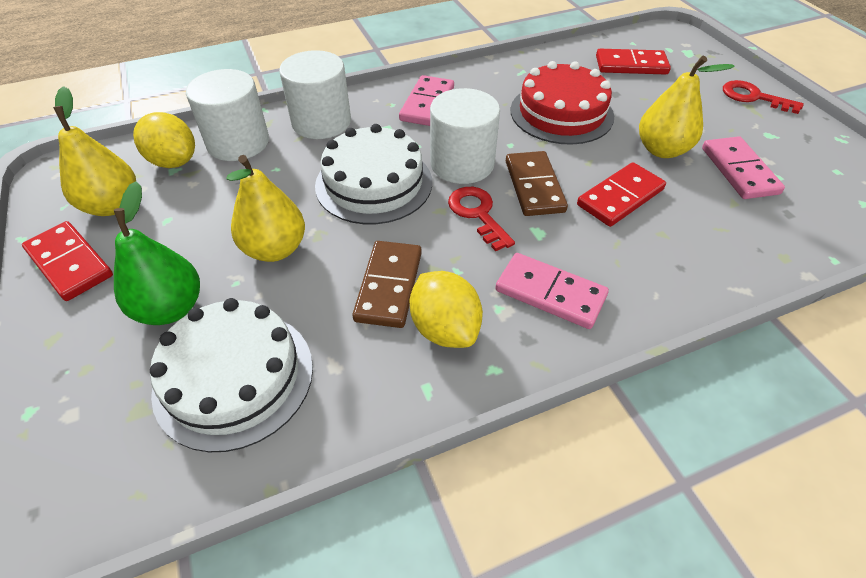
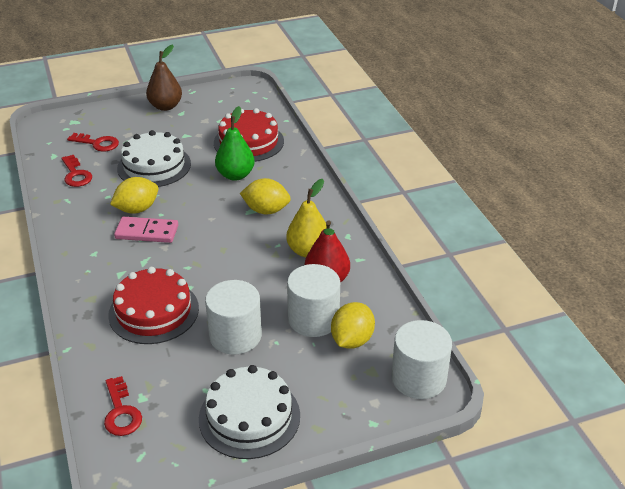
brown domino: 2 -> 0
brown pear: 0 -> 1
pink domino: 3 -> 1
red cake: 1 -> 2
red domino: 3 -> 0
red key: 2 -> 3
red pear: 0 -> 1
yellow lemon: 2 -> 3
yellow pear: 3 -> 1

